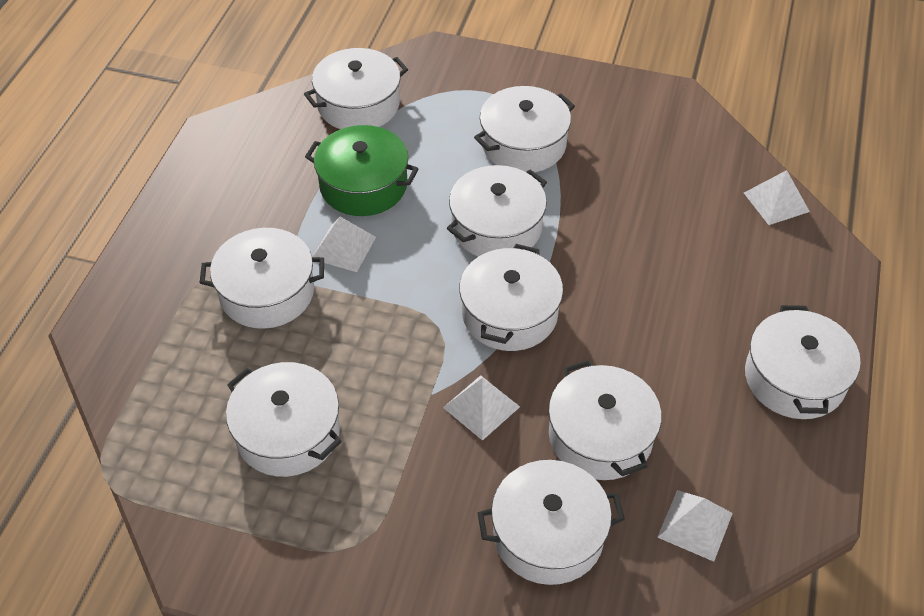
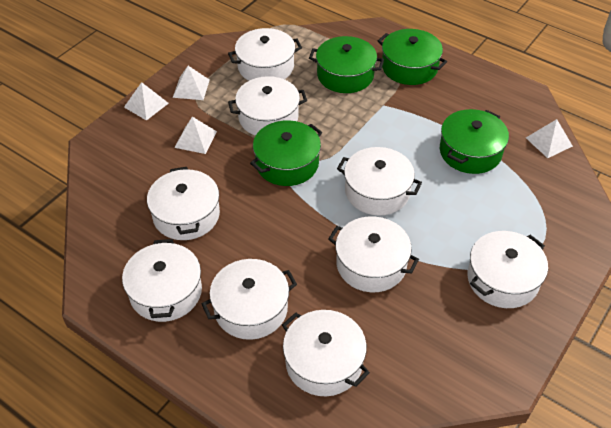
green pot: 1 -> 4

